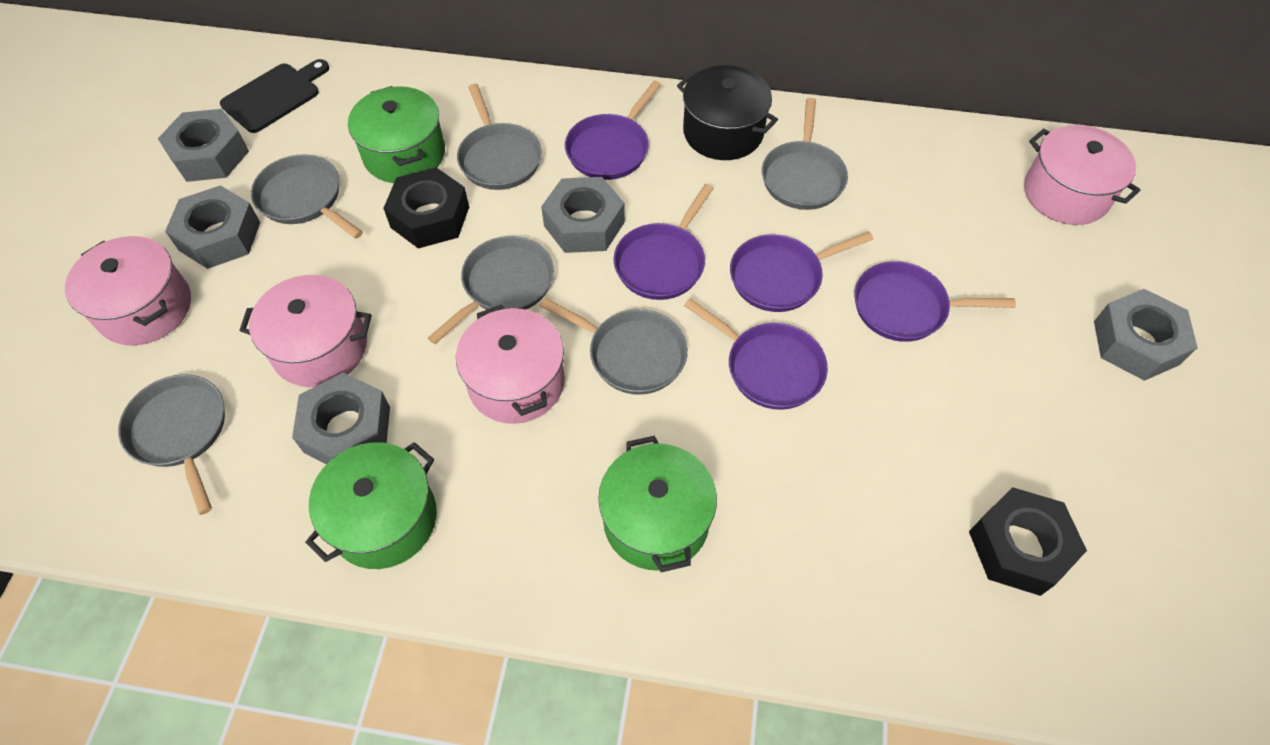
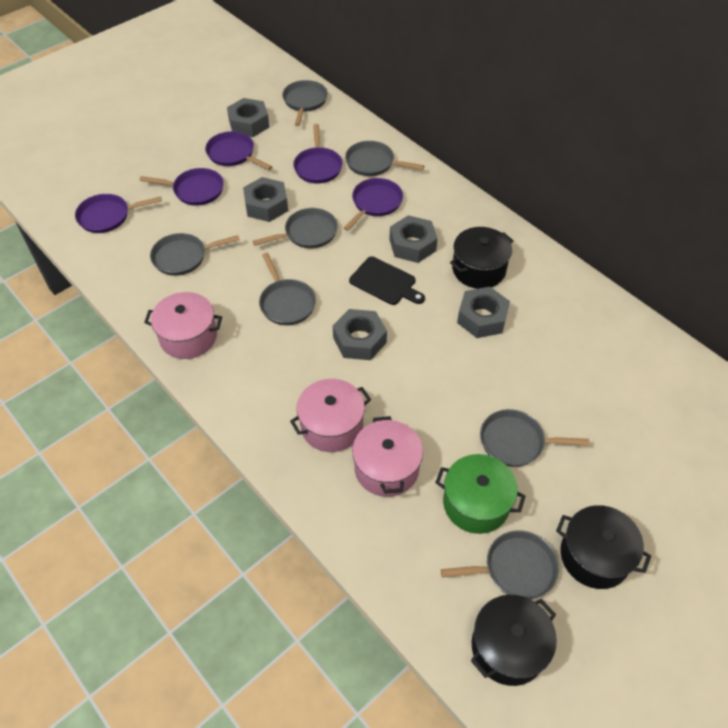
black nut: 2 -> 0
black pot: 1 -> 3
green pot: 3 -> 1
grey pan: 6 -> 7
pink pot: 4 -> 3

